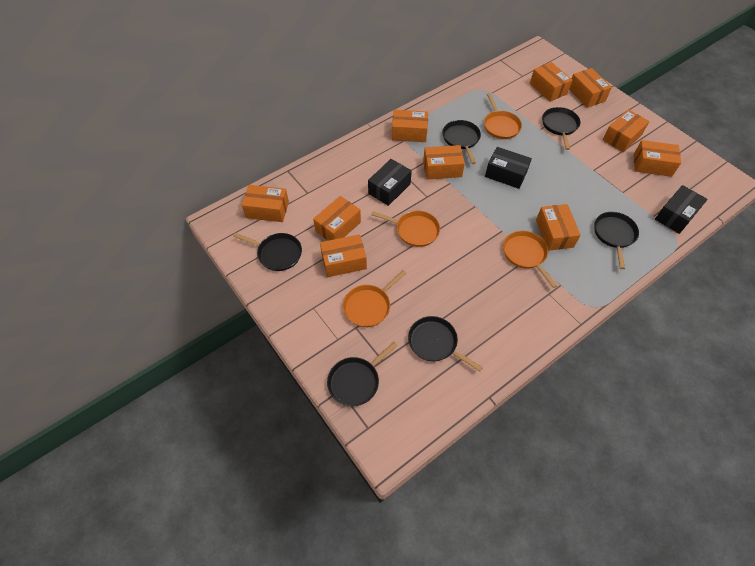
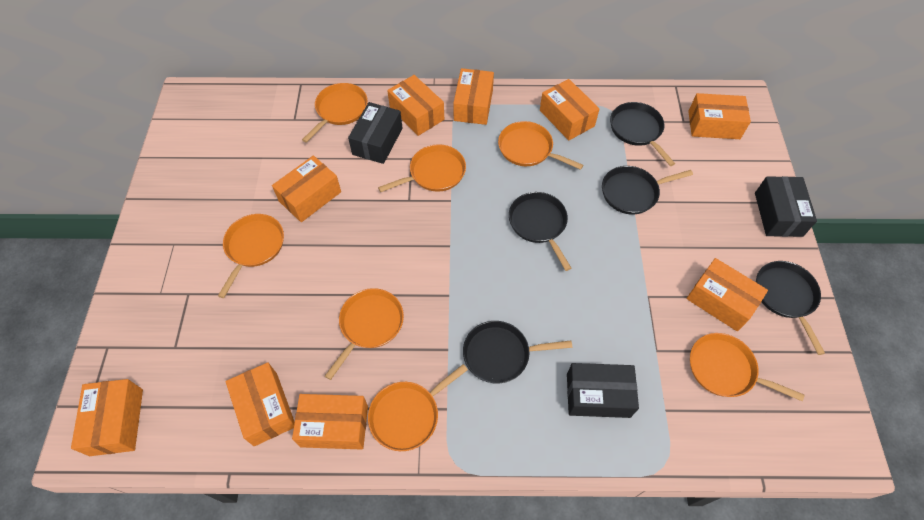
black pan: 6 -> 5
orange box: 10 -> 9
orange pan: 4 -> 7

